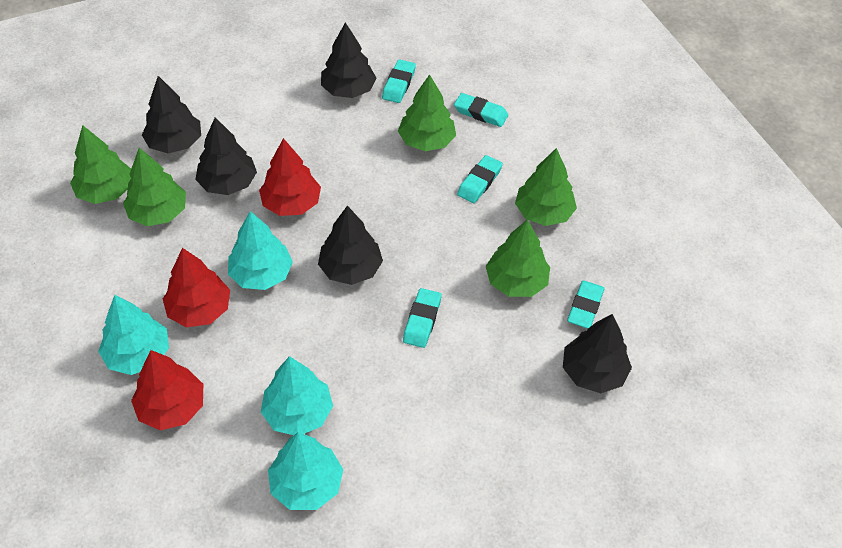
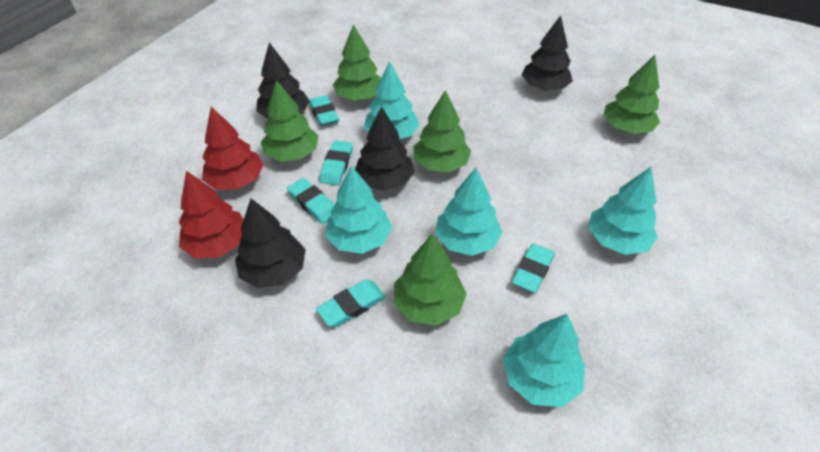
black tree: 5 -> 4
red tree: 3 -> 2
turquoise tree: 4 -> 5

